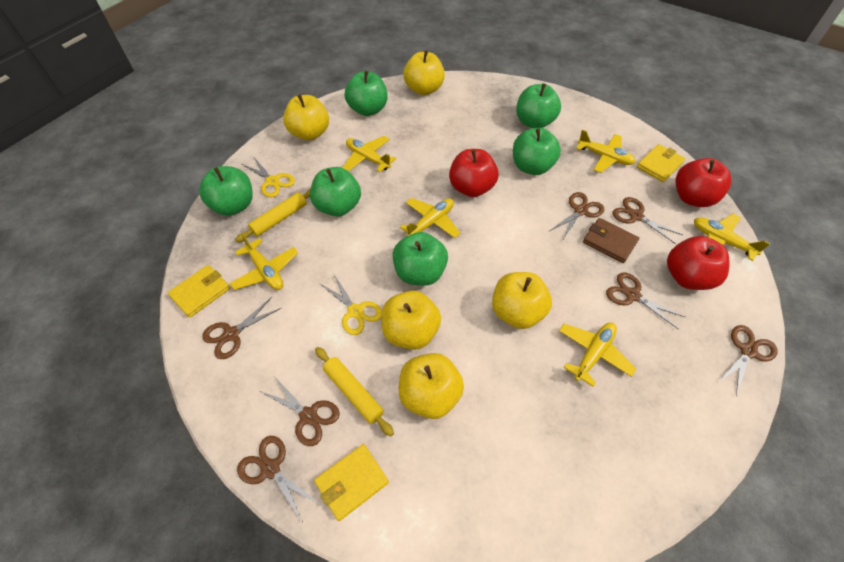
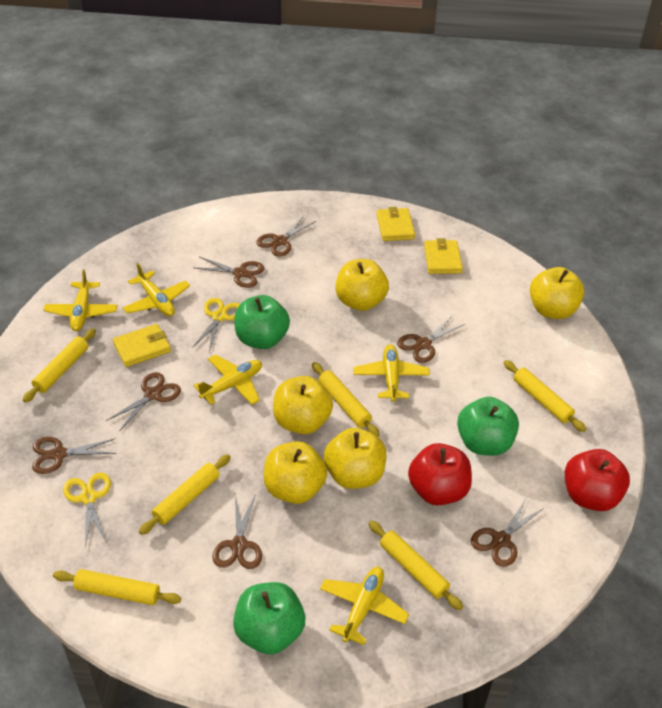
brown wallet: 1 -> 0
green apple: 6 -> 3
red apple: 3 -> 2
yellow plane: 6 -> 5
yellow rolling pin: 2 -> 6

